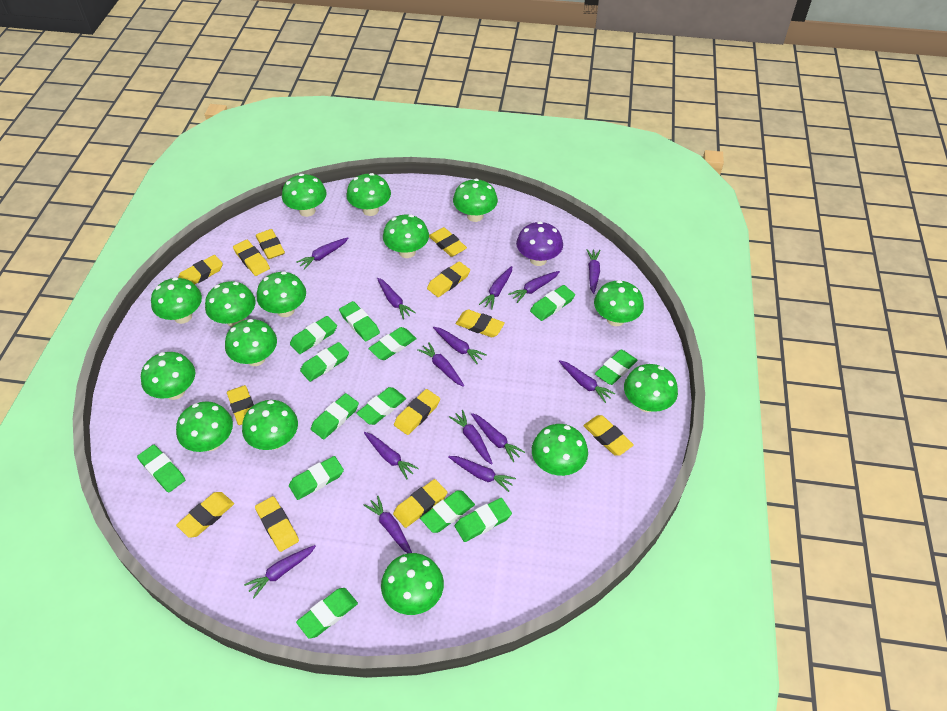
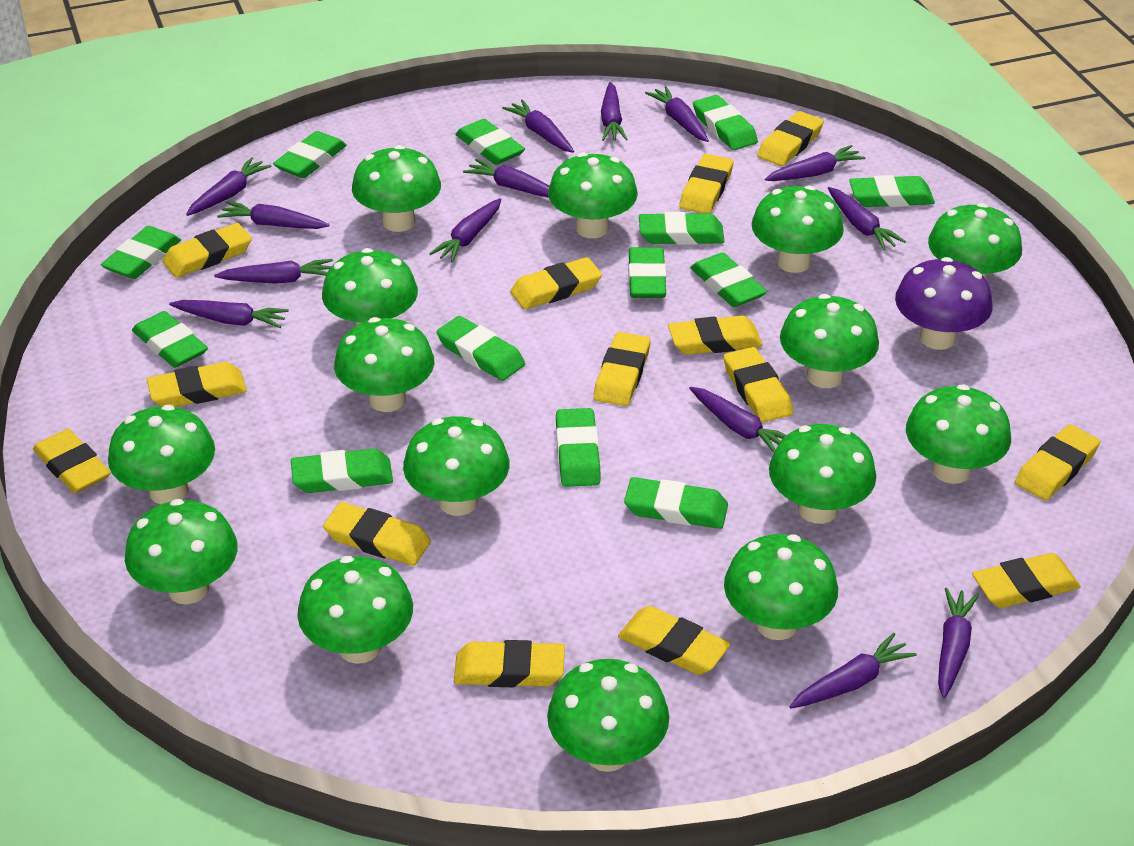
yellow eraser: 12 -> 14

